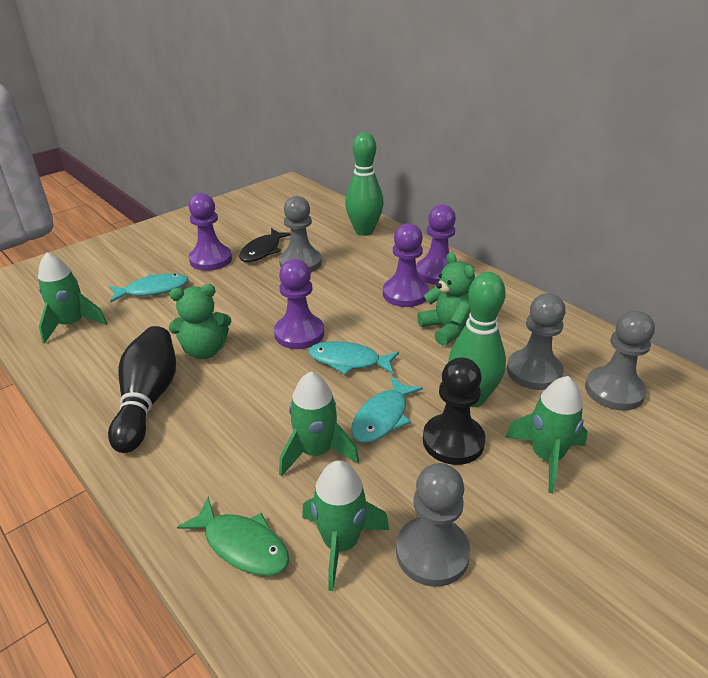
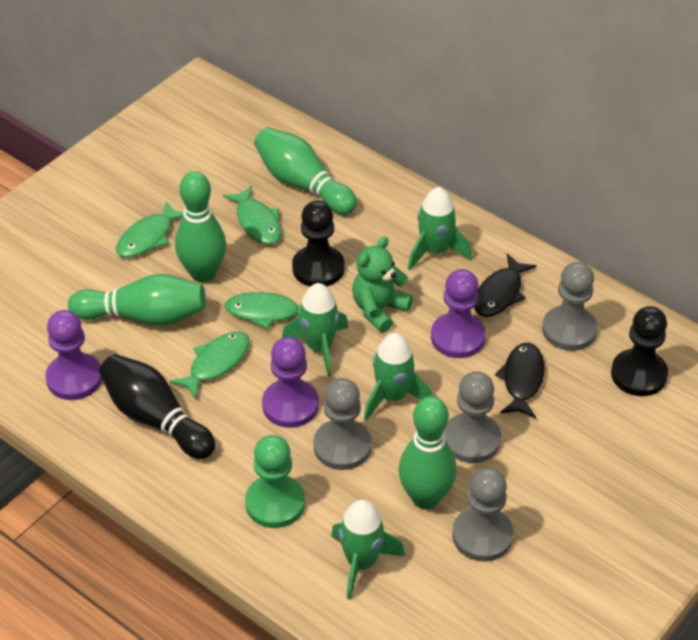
black fish: 1 -> 2
black pawn: 1 -> 2
green bowling pin: 2 -> 4
green fish: 1 -> 4
green pawn: 0 -> 1
green teddy bear: 2 -> 1
purple pawn: 4 -> 3
turquoise fish: 3 -> 0

